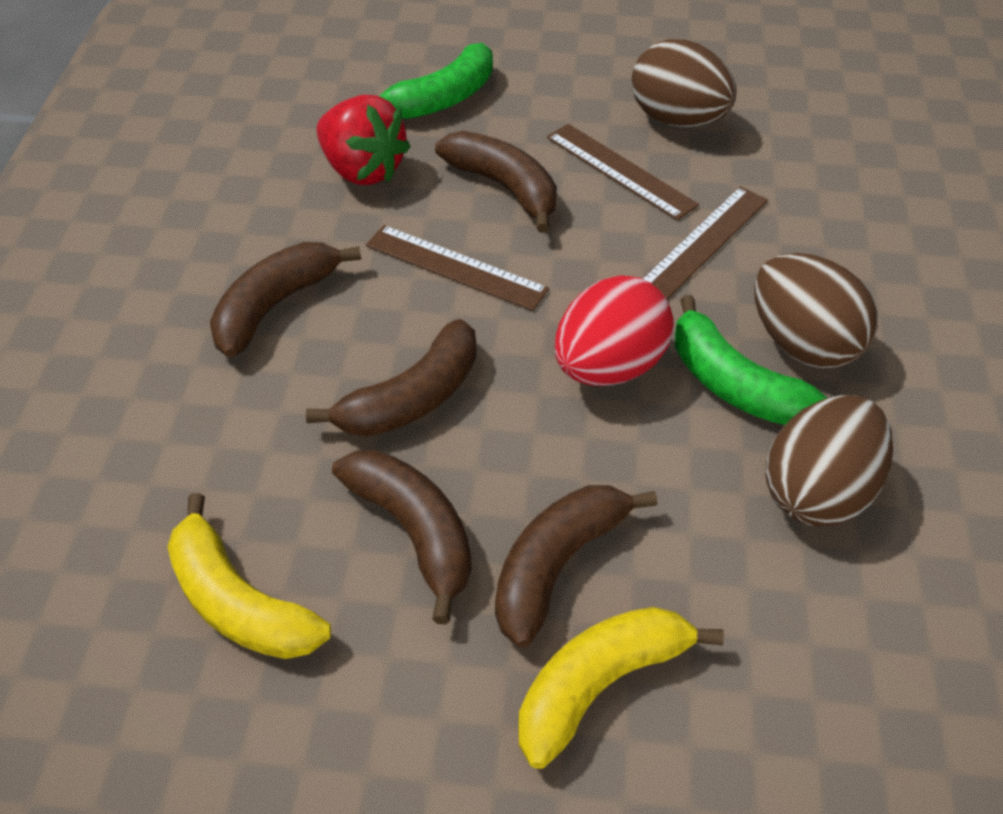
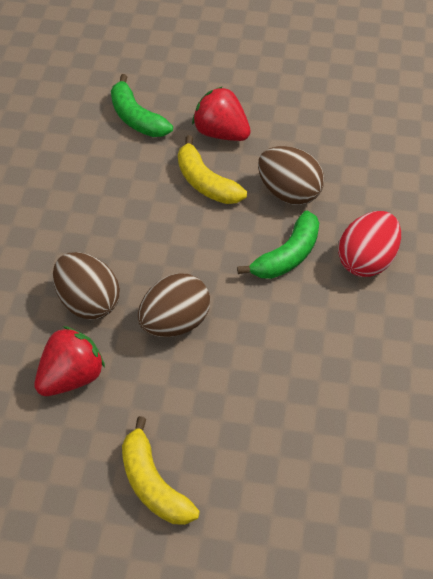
brown banana: 5 -> 0
brown ruler: 3 -> 0
red strawberry: 1 -> 2

